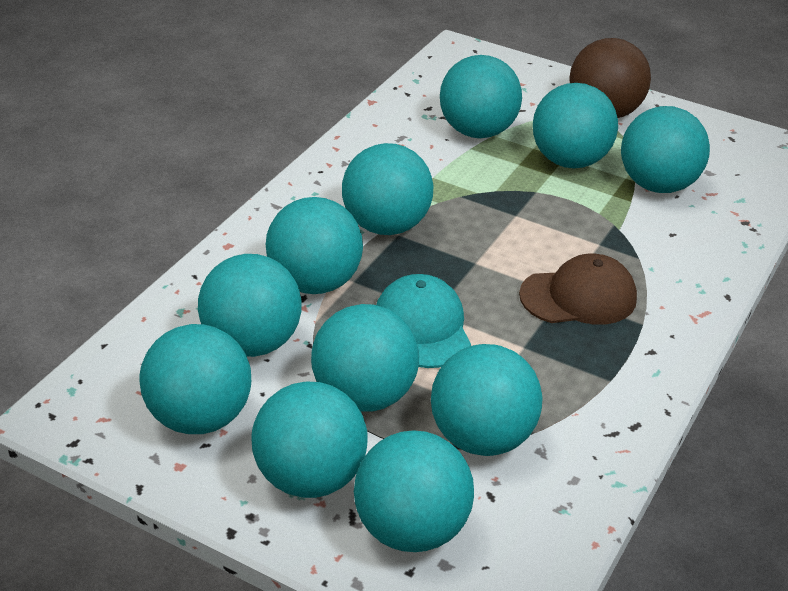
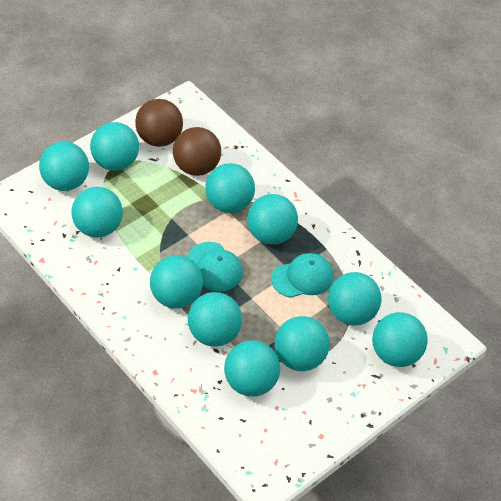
brown ball: 1 -> 2
brown cap: 1 -> 0
turquoise cap: 1 -> 2

